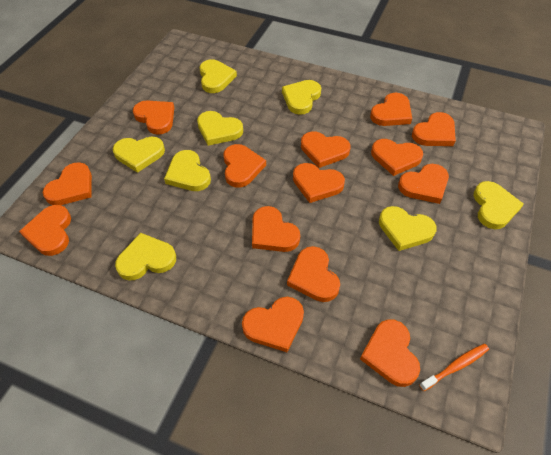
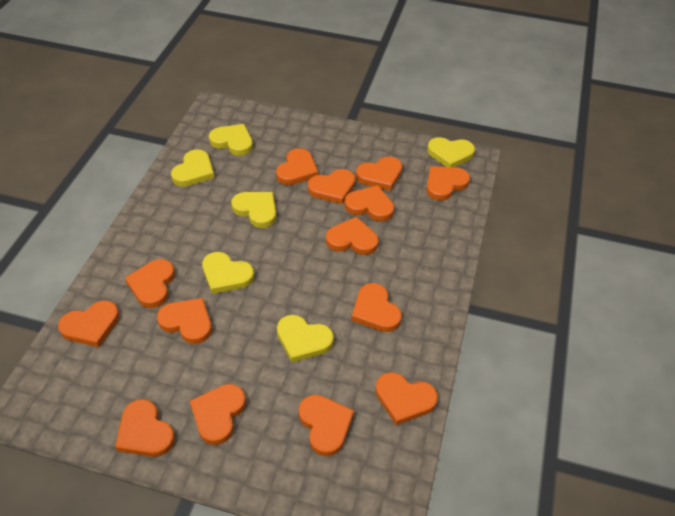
orange toothbrush: 1 -> 0
yellow heart: 8 -> 6

